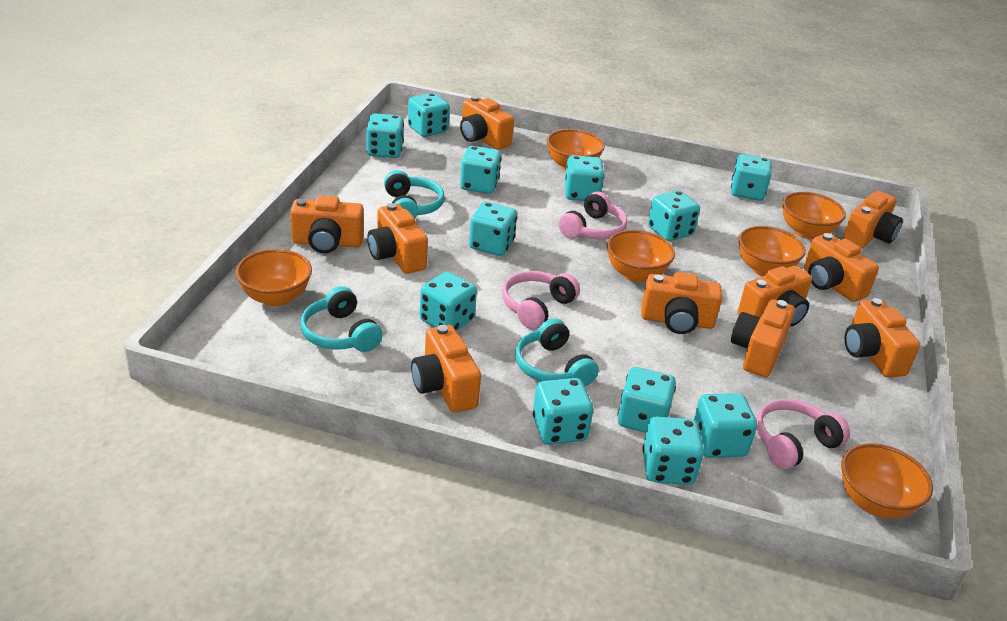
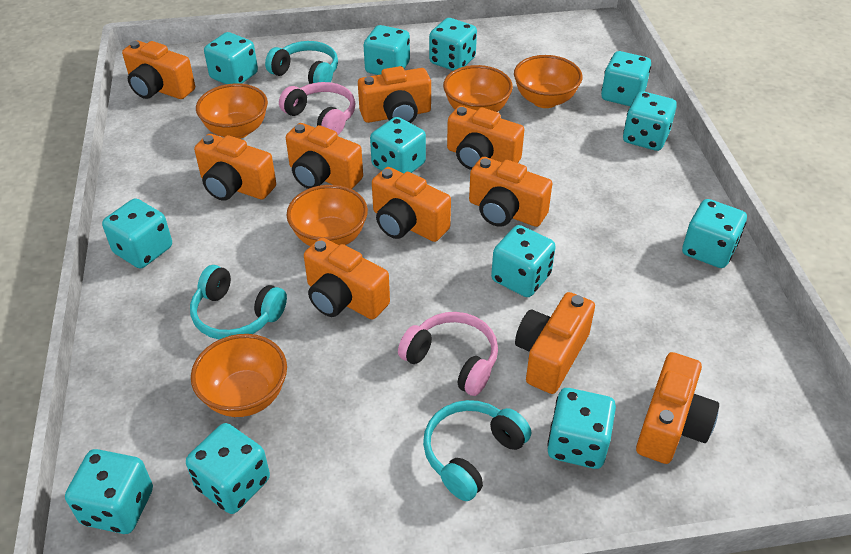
orange bowl: 6 -> 5
pink headphones: 3 -> 2

